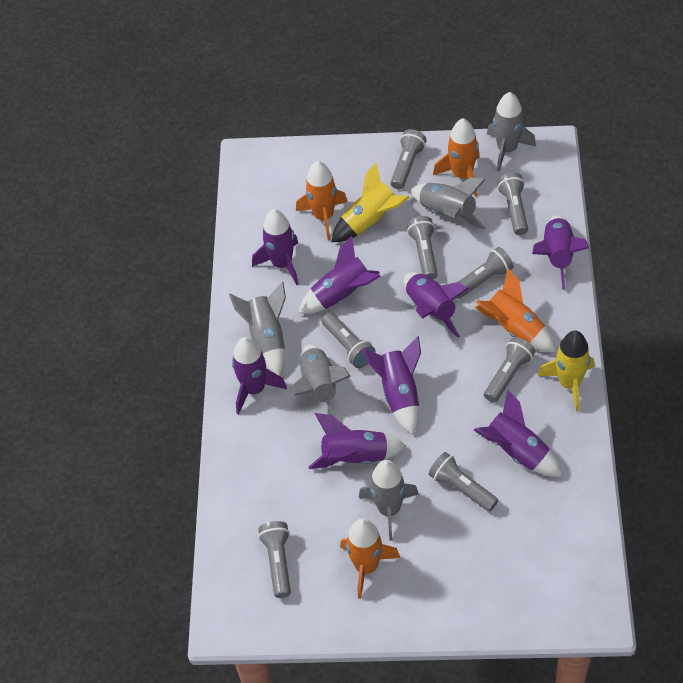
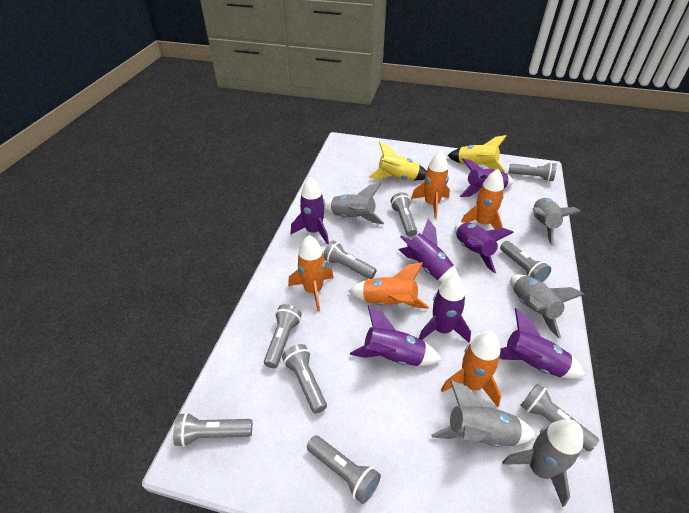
grey flashlight: 8 -> 9
orange rocket: 4 -> 5
purple rocket: 8 -> 7

